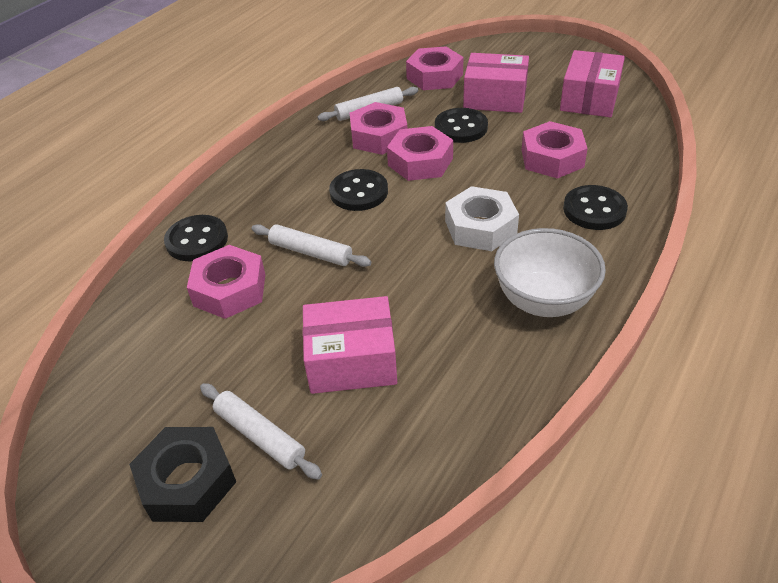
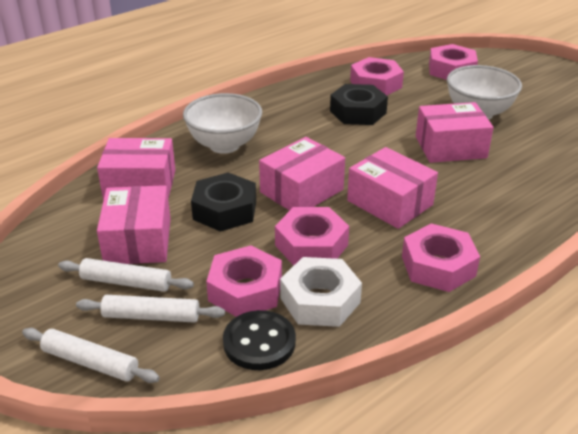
black button: 4 -> 1
black nut: 1 -> 2
pink box: 3 -> 5
white bowl: 1 -> 2

